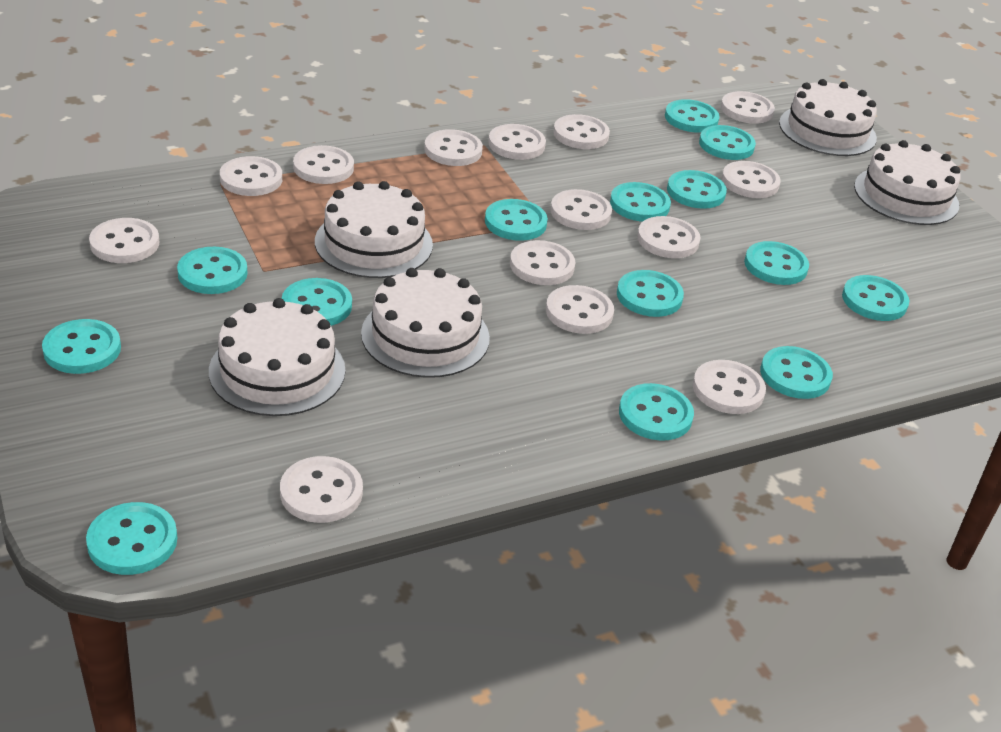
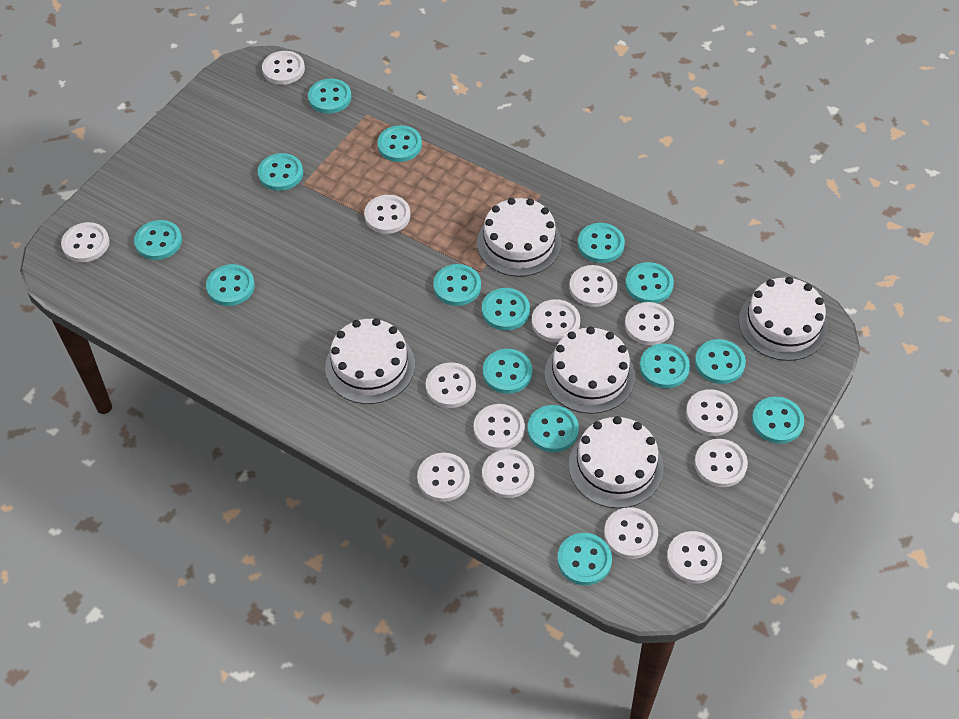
turquoise button: 14 -> 15

